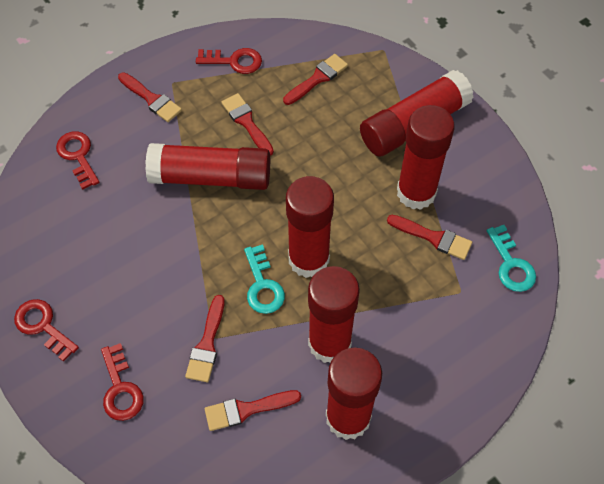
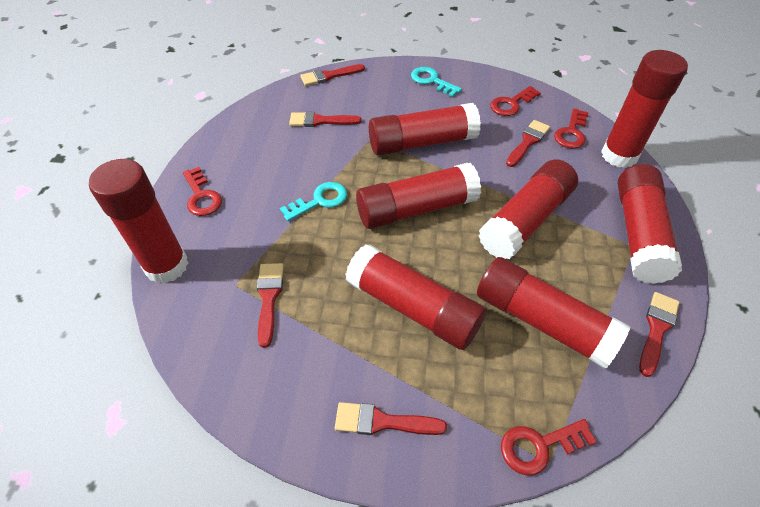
red glue stick: 6 -> 8

